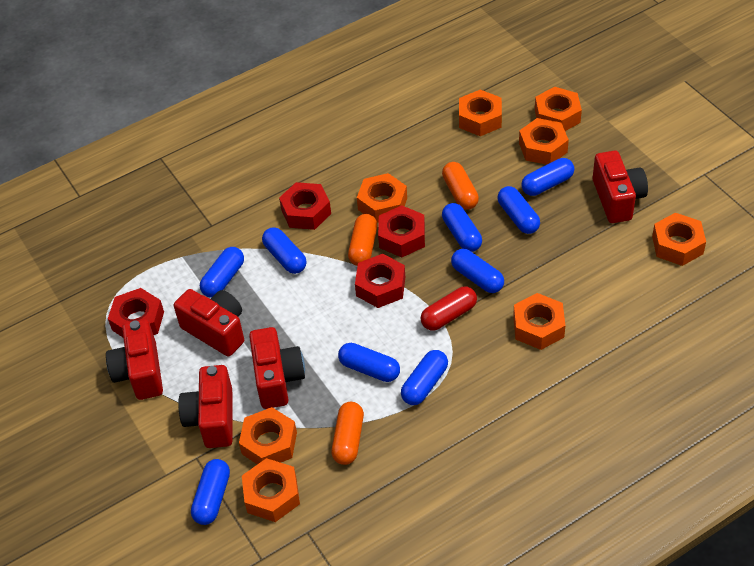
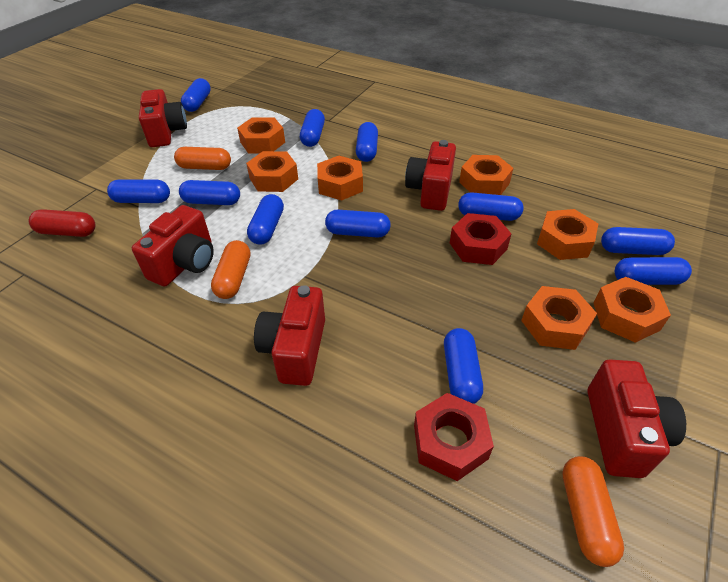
blue capsule: 9 -> 11
orange nut: 8 -> 7
red nut: 4 -> 2

